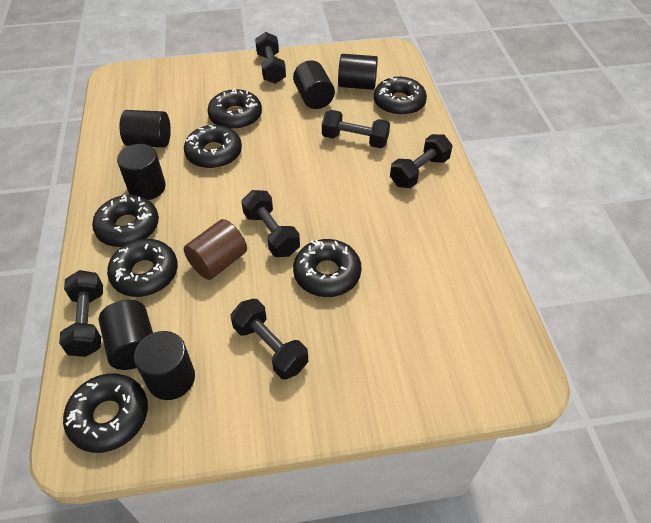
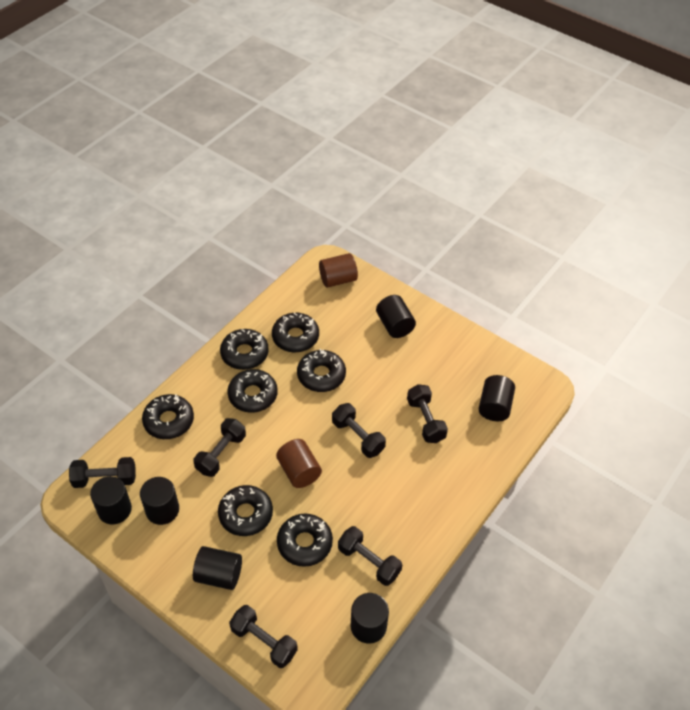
brown cylinder: 1 -> 2

